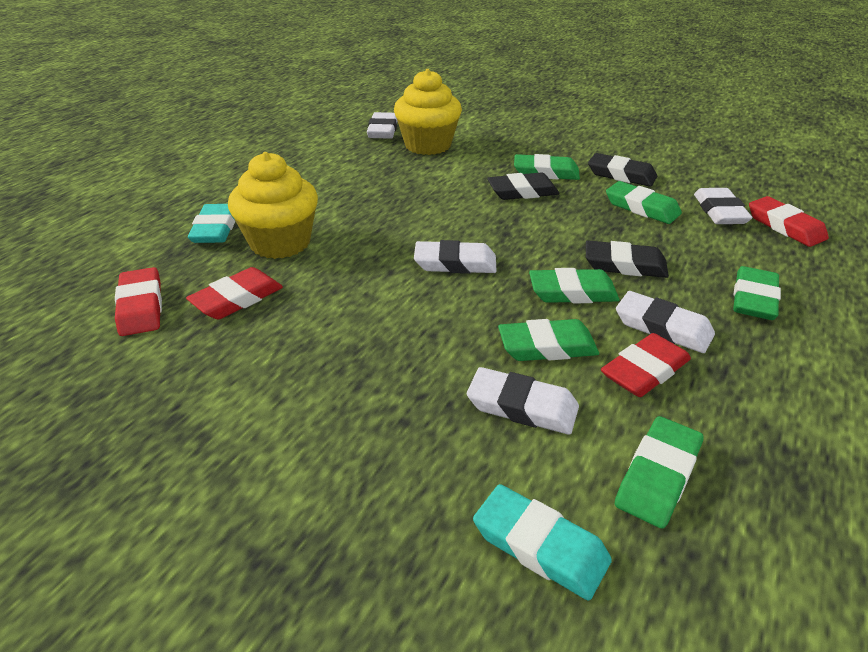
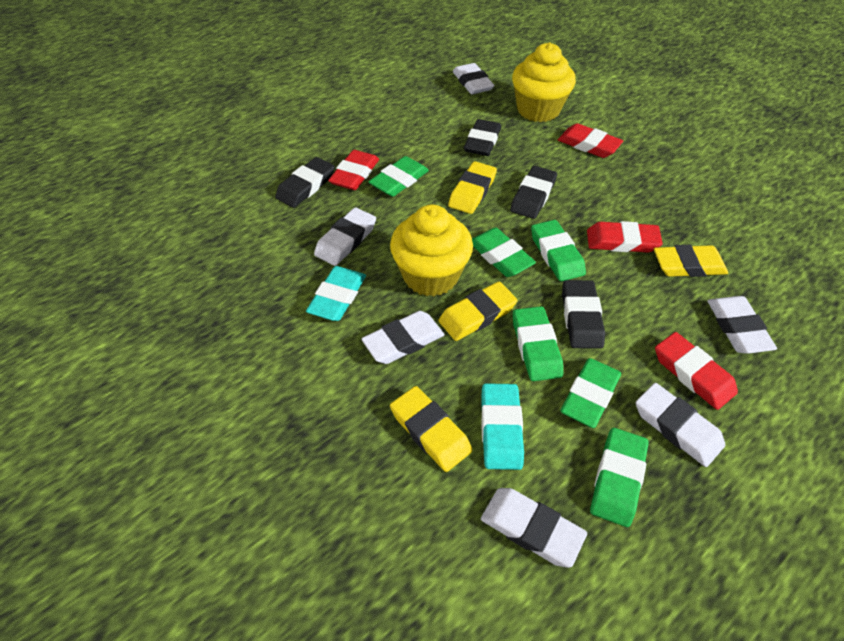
black eraser: 3 -> 4
white eraser: 5 -> 6
yellow eraser: 0 -> 4

